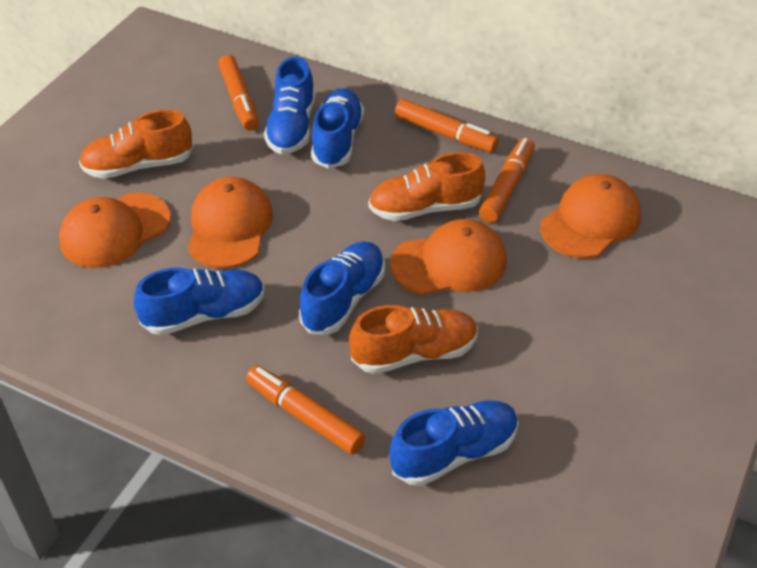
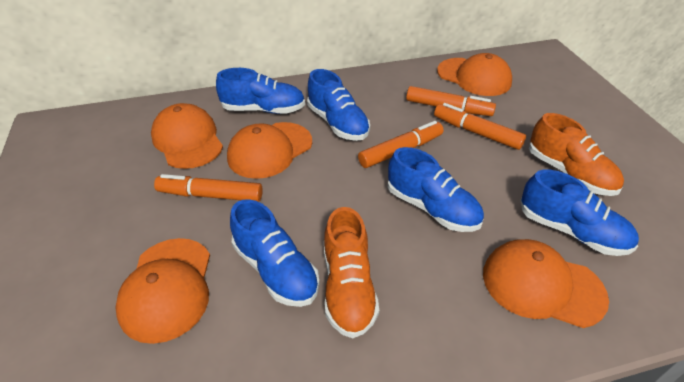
orange cap: 4 -> 5
orange shoe: 3 -> 2

